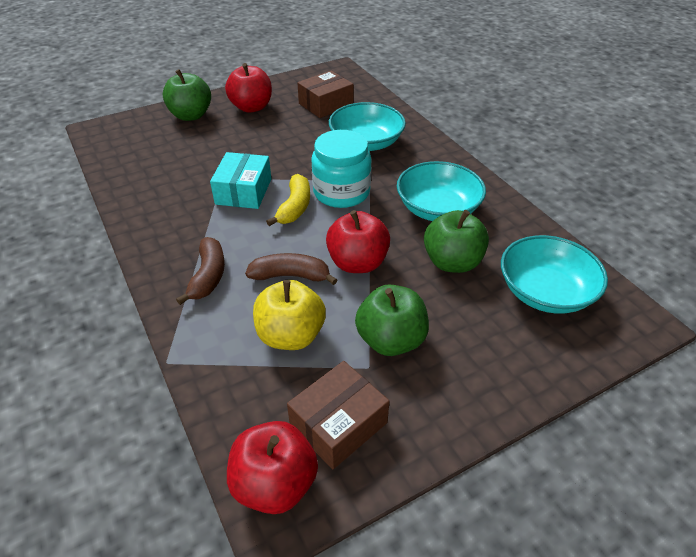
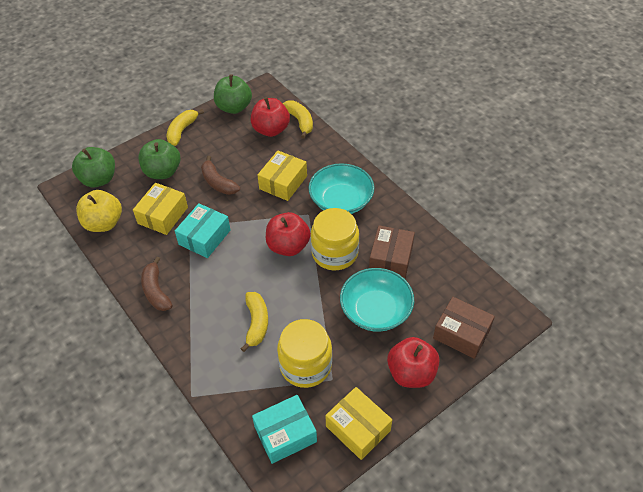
turquoise bowl: 3 -> 2
turquoise box: 1 -> 2
turquoise jar: 1 -> 0
yellow banana: 1 -> 3
yellow box: 0 -> 3
yellow jar: 0 -> 2

